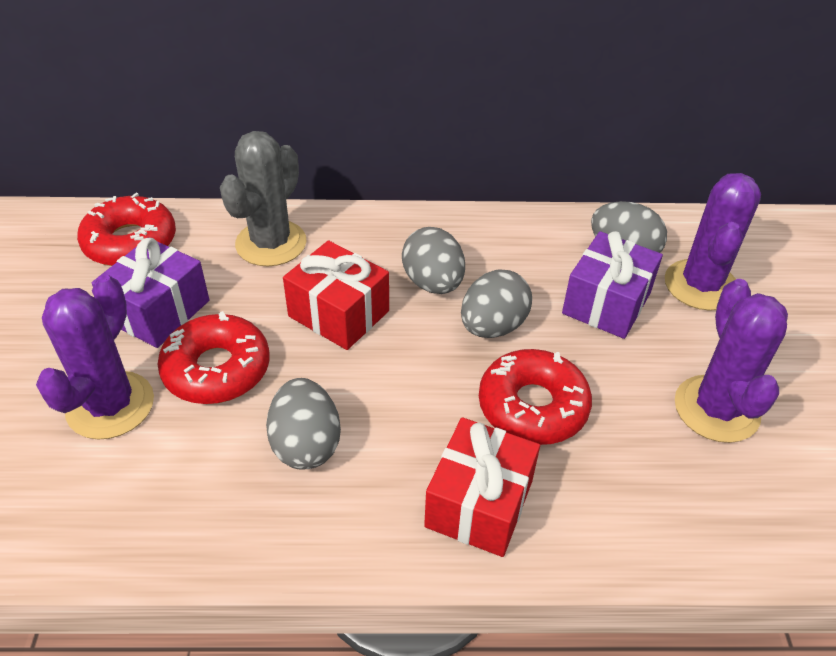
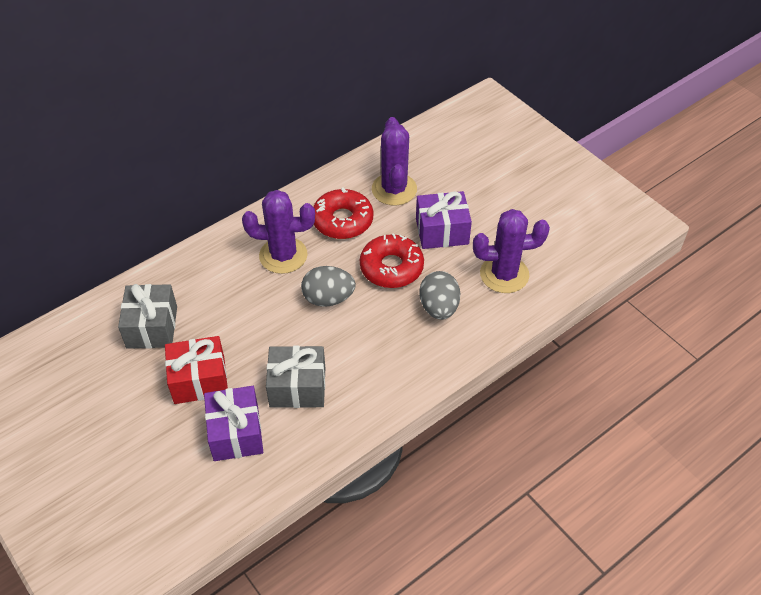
grey cactus: 1 -> 0
grey egg: 4 -> 2
grey gift: 0 -> 2
red donut: 3 -> 2
red gift: 2 -> 1

